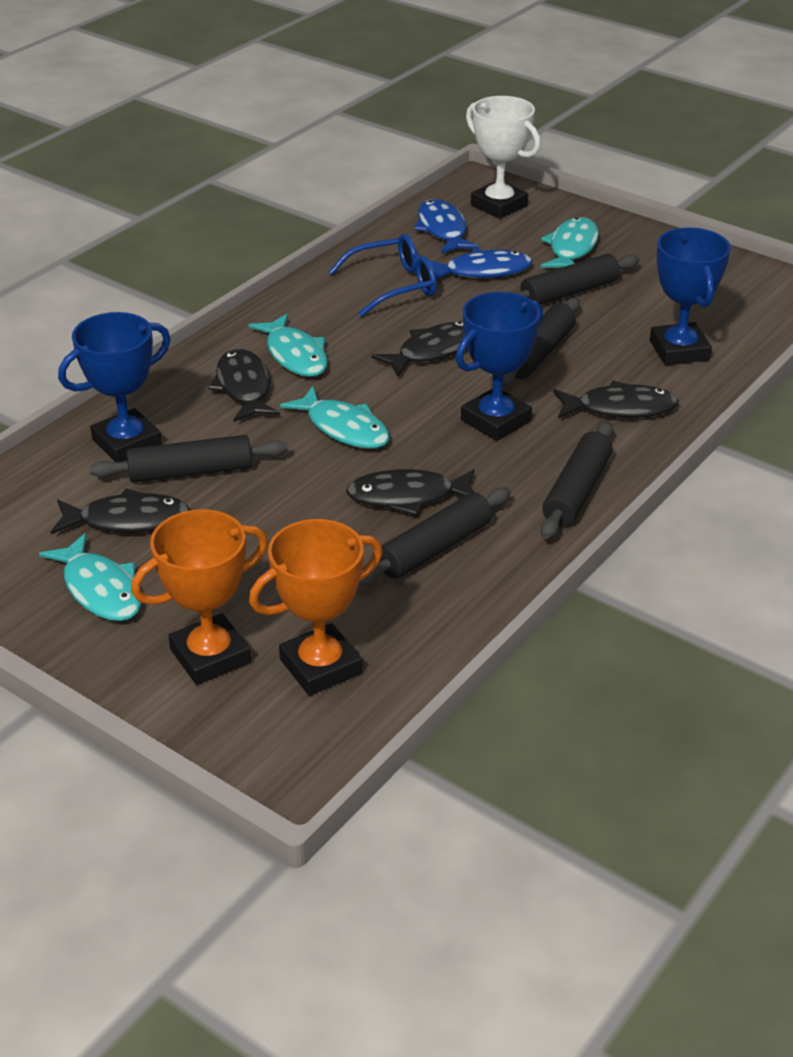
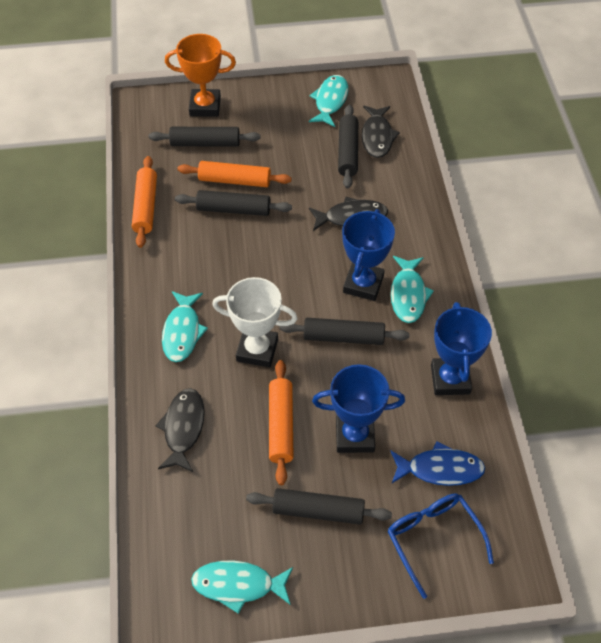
black fish: 5 -> 3
blue fish: 2 -> 1
orange rolling pin: 0 -> 3
orange trophy: 2 -> 1

